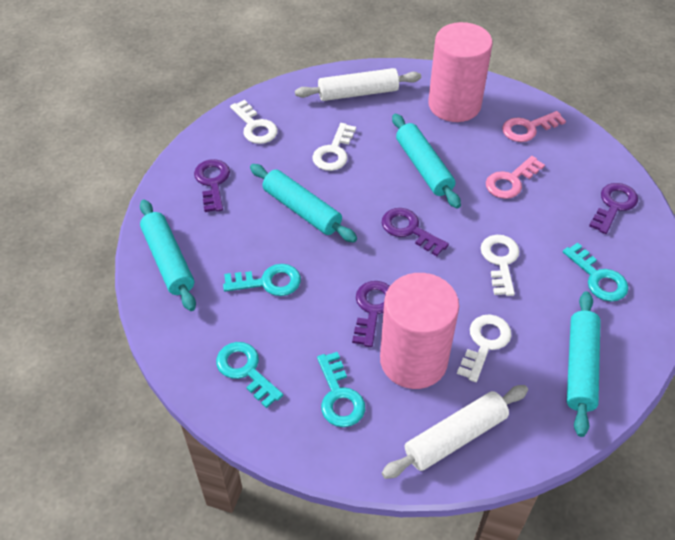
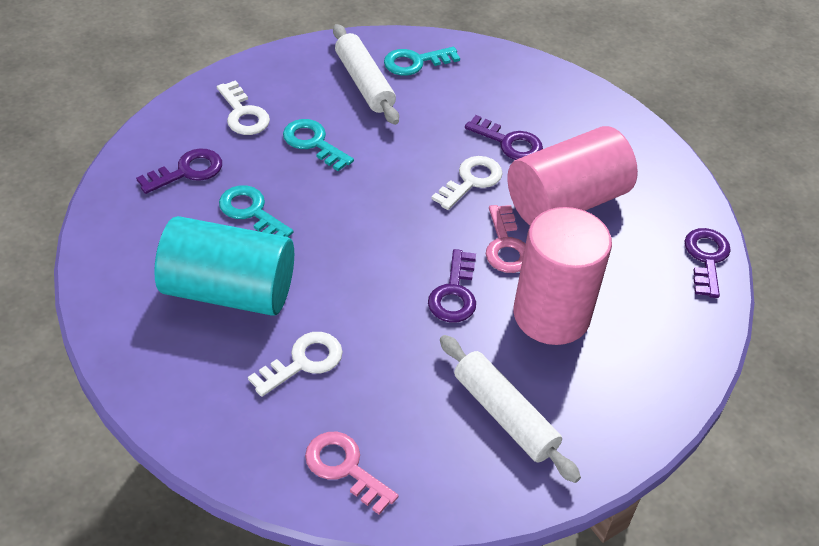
turquoise cylinder: 0 -> 1
turquoise key: 4 -> 3
turquoise rolling pin: 4 -> 0
white key: 4 -> 3

